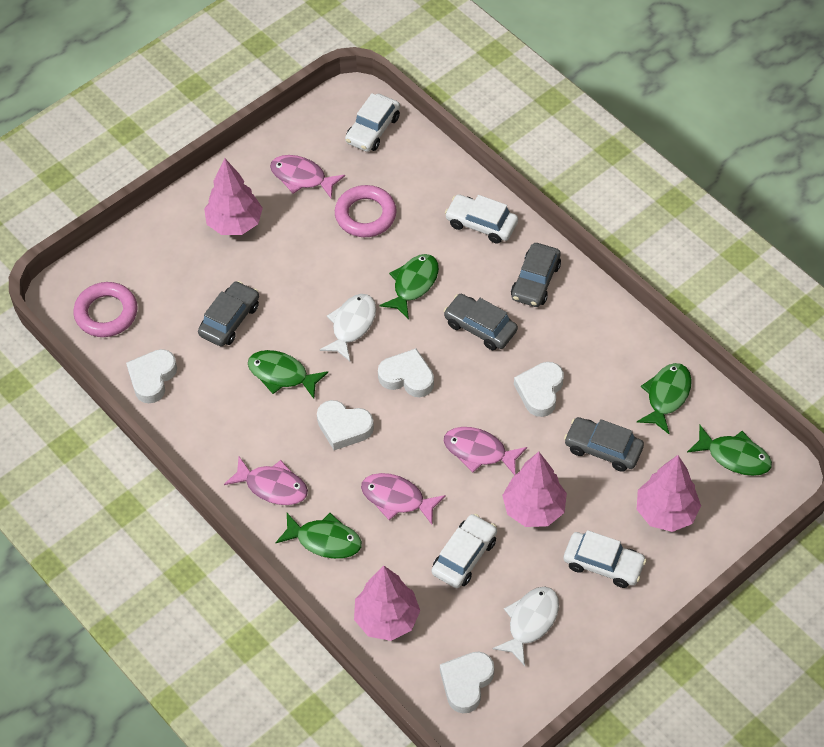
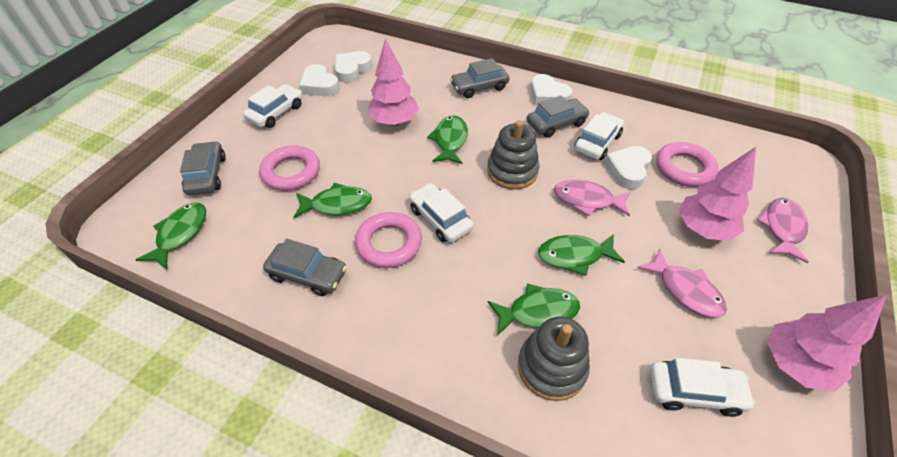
grey stacking toy: 0 -> 2
pink fish: 4 -> 3
pink ring: 2 -> 3
pink tree: 4 -> 3
white fish: 2 -> 0
white heart: 5 -> 4

